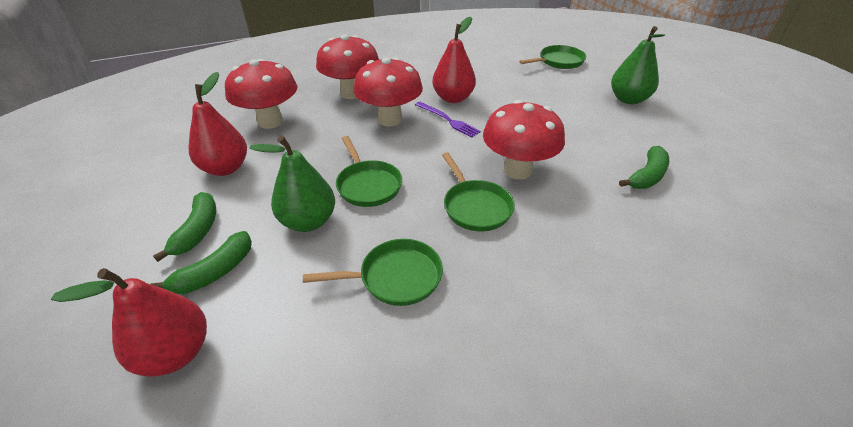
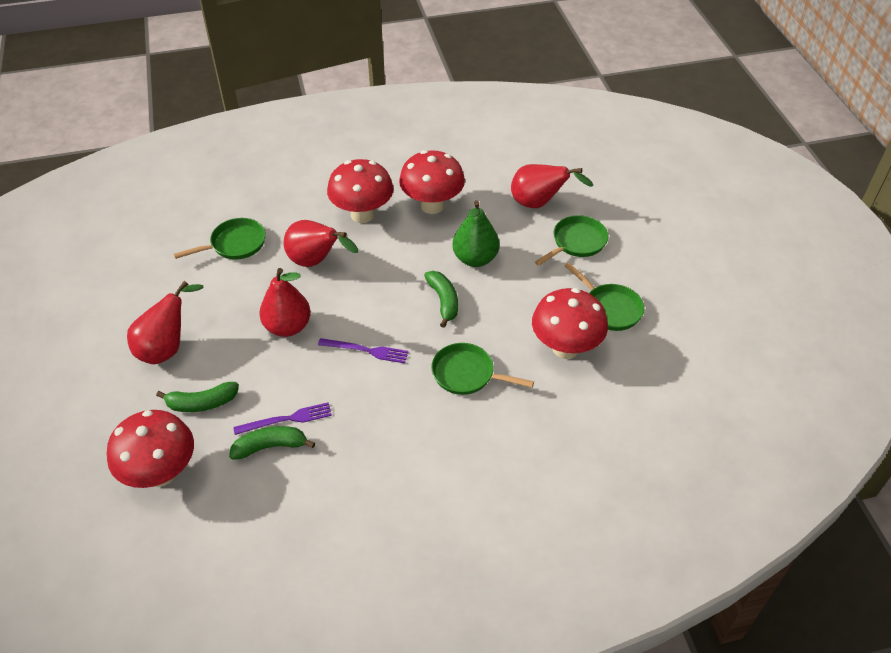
green pear: 2 -> 1
purple fork: 1 -> 2
red pear: 3 -> 4

